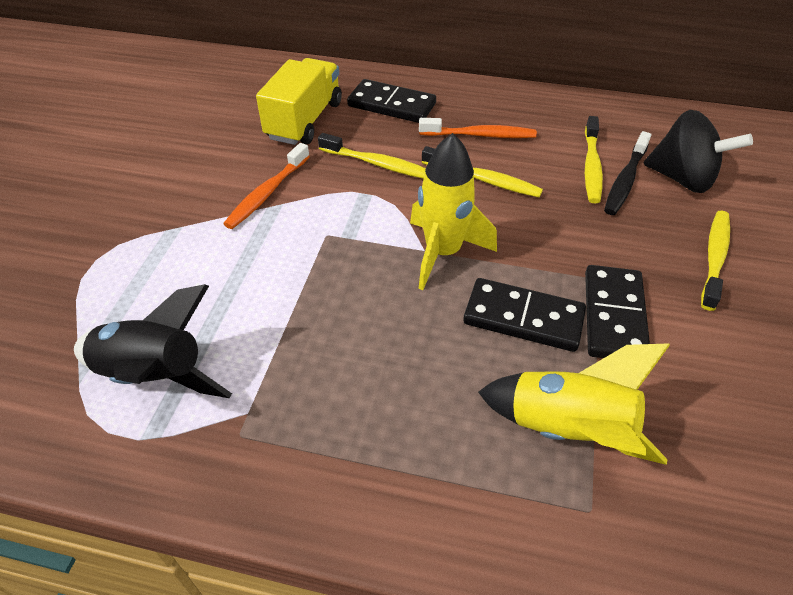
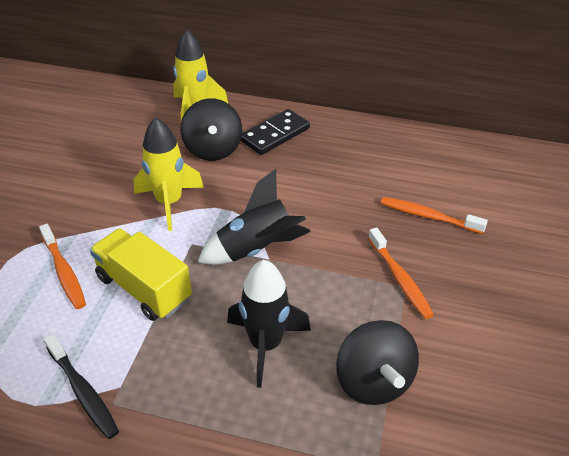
black domino: 3 -> 1
black rocket: 1 -> 2
black spinning top: 1 -> 2
orange toothbrush: 2 -> 3
yellow toothbrush: 4 -> 0

